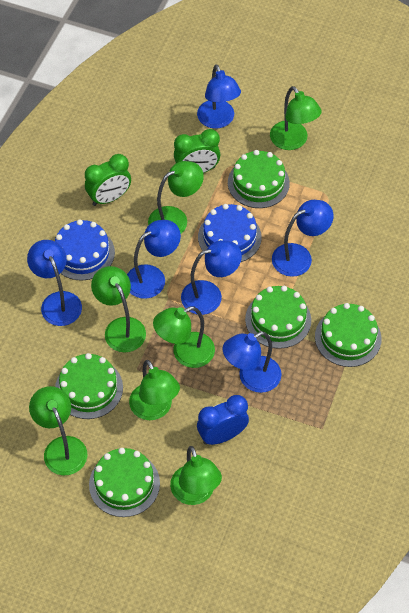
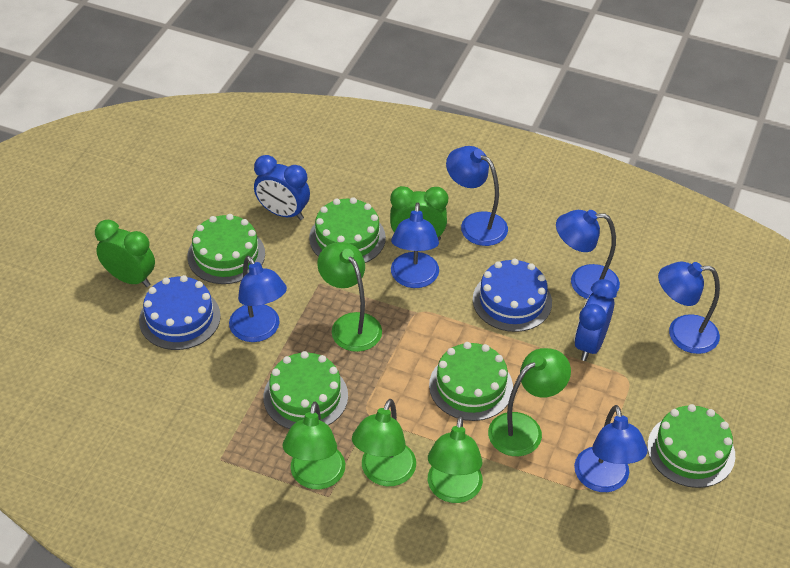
blue clock: 1 -> 2
green lamp: 7 -> 5

